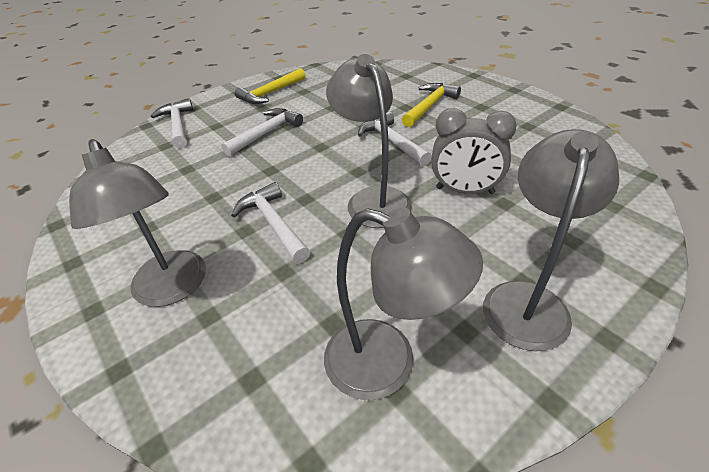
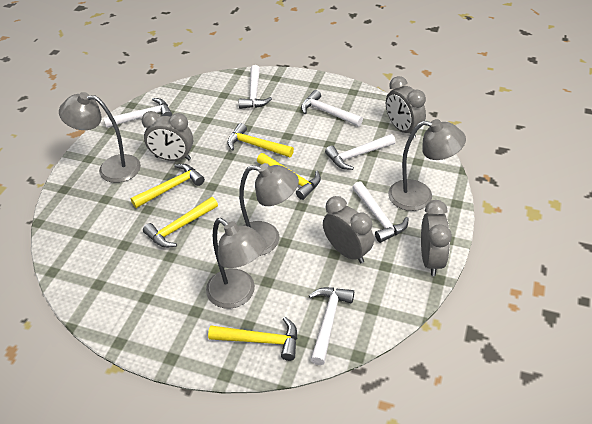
grey clock: 1 -> 4
white hammer: 4 -> 6
yellow hammer: 2 -> 5

